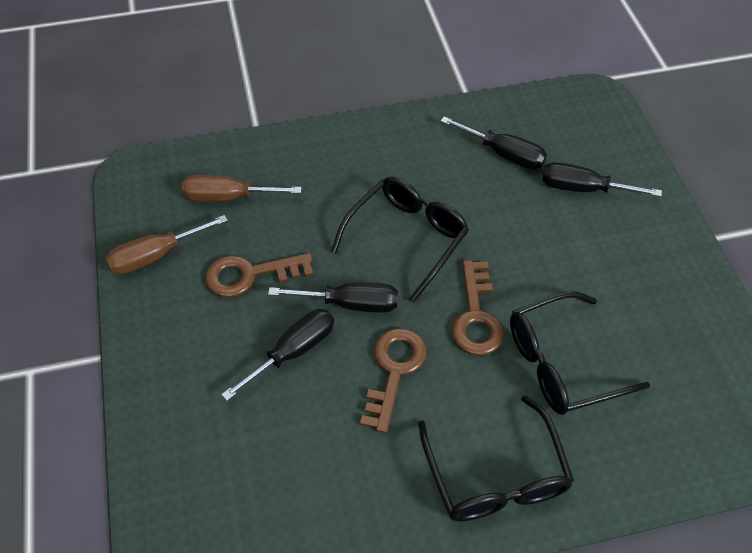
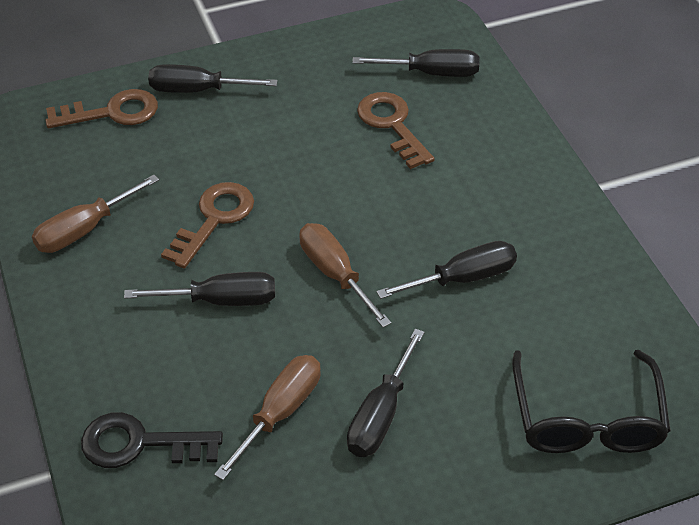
black glasses: 3 -> 1
black key: 0 -> 1
black screwdriver: 4 -> 5
brown screwdriver: 2 -> 3

